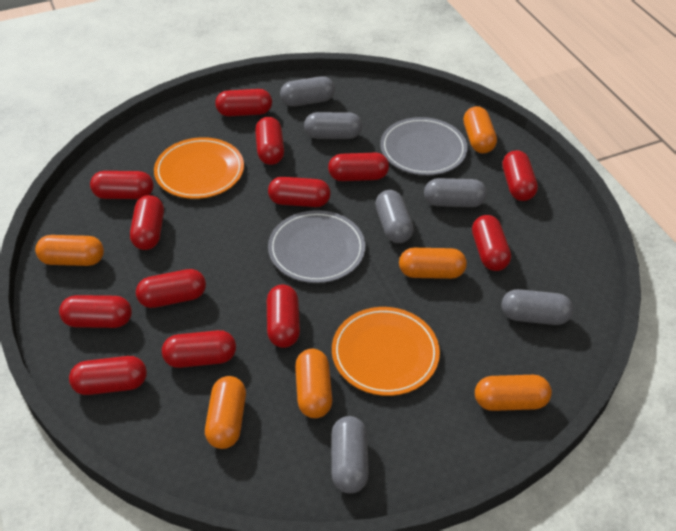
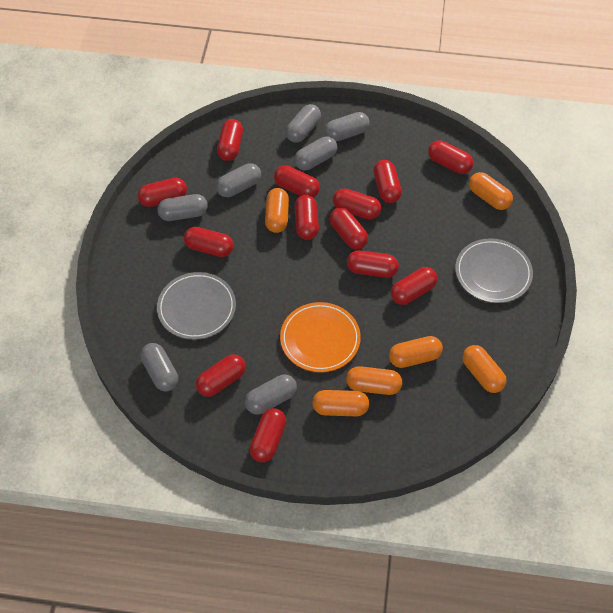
grey capsule: 6 -> 7
orange plate: 2 -> 1

